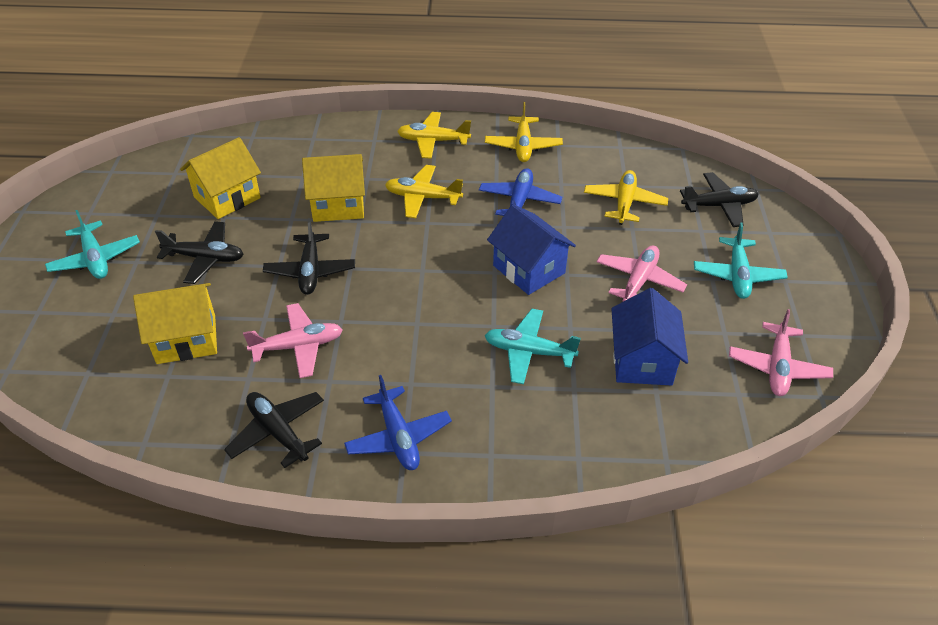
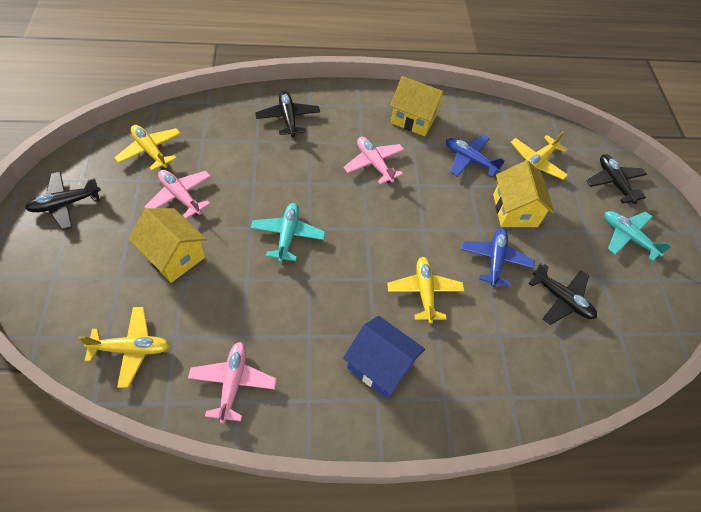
blue house: 2 -> 1
turquoise plane: 3 -> 2

